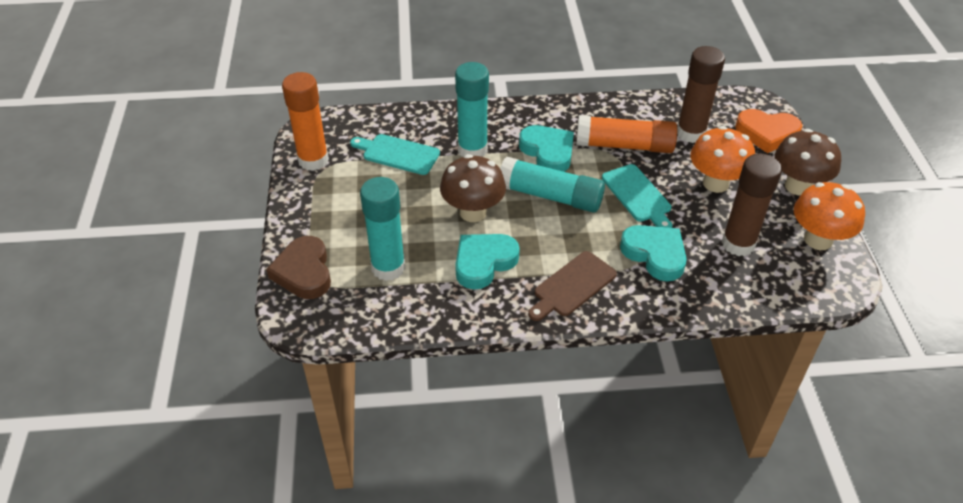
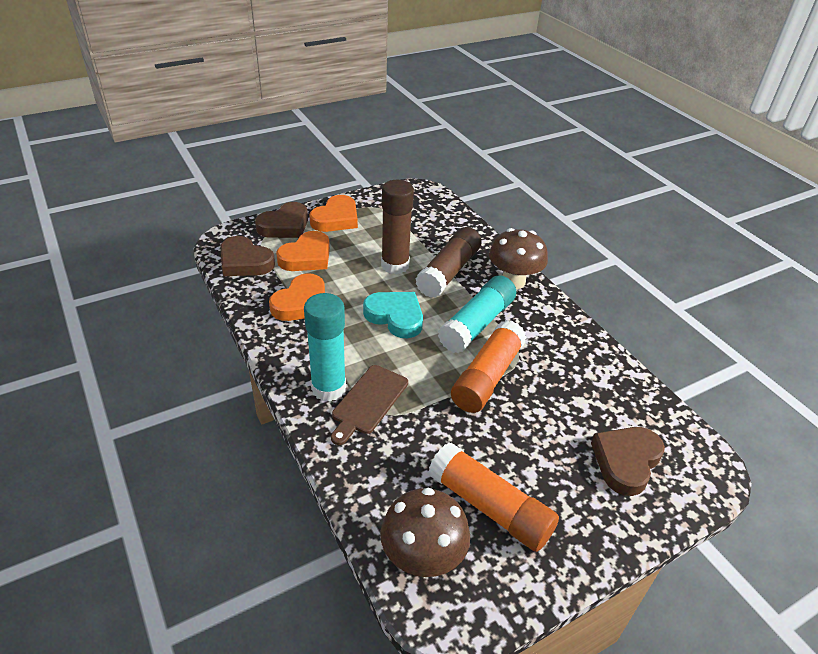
brown heart: 1 -> 3
orange heart: 1 -> 3
orange mushroom: 2 -> 0
turquoise cutting board: 2 -> 0
turquoise glue stick: 3 -> 2
turquoise heart: 3 -> 1

